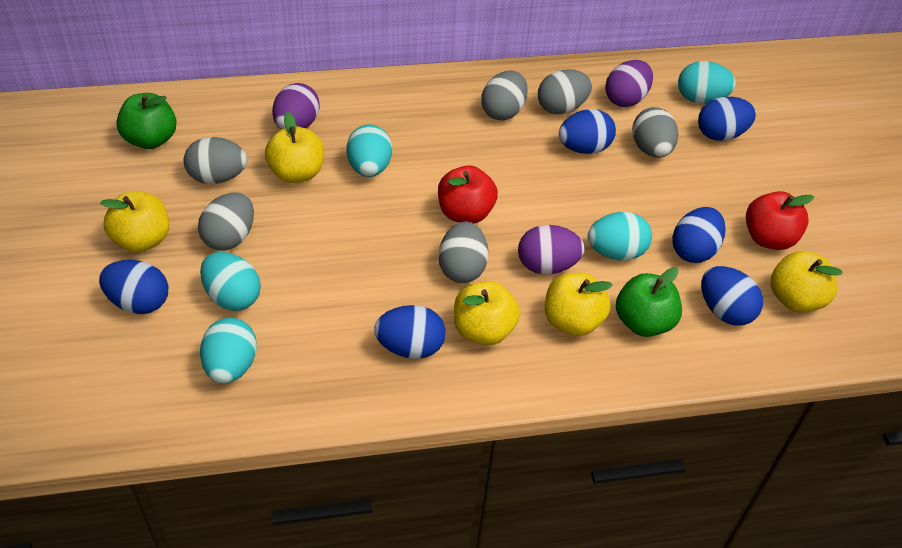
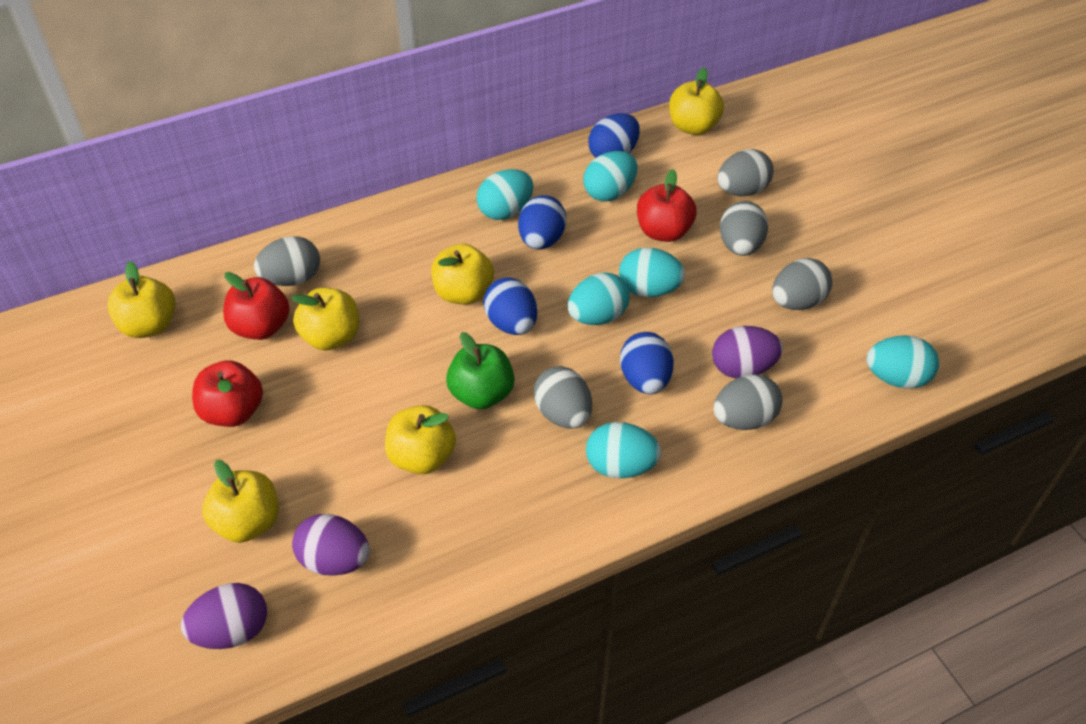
blue egg: 6 -> 4
green apple: 2 -> 1
red apple: 2 -> 3
turquoise egg: 5 -> 6
yellow apple: 5 -> 6

